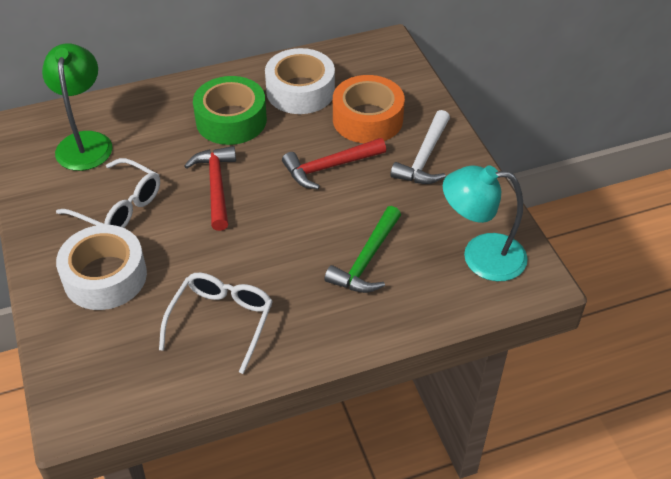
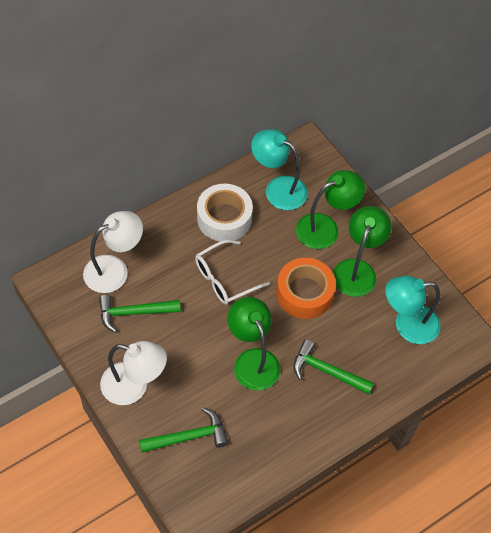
green hammer: 1 -> 3
green lamp: 1 -> 3
green tape: 1 -> 0
red hammer: 2 -> 0
turquoise lamp: 1 -> 2
white glasses: 2 -> 1
white hammer: 1 -> 0
white lamp: 0 -> 2
white tape: 2 -> 1

